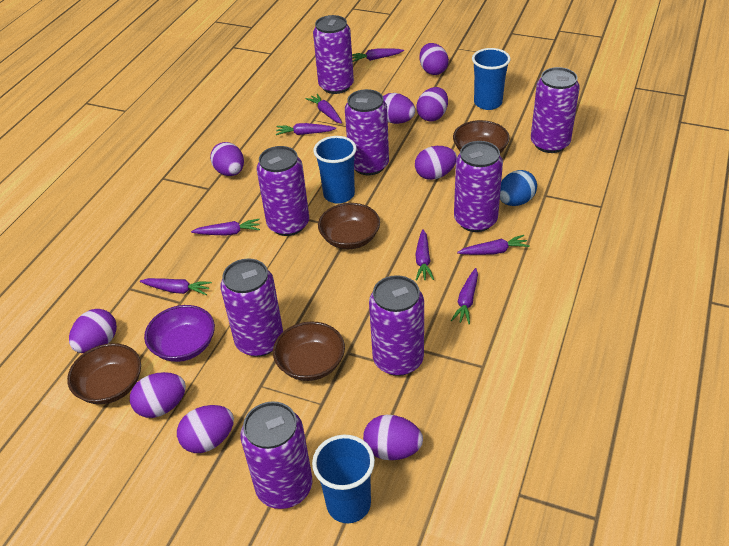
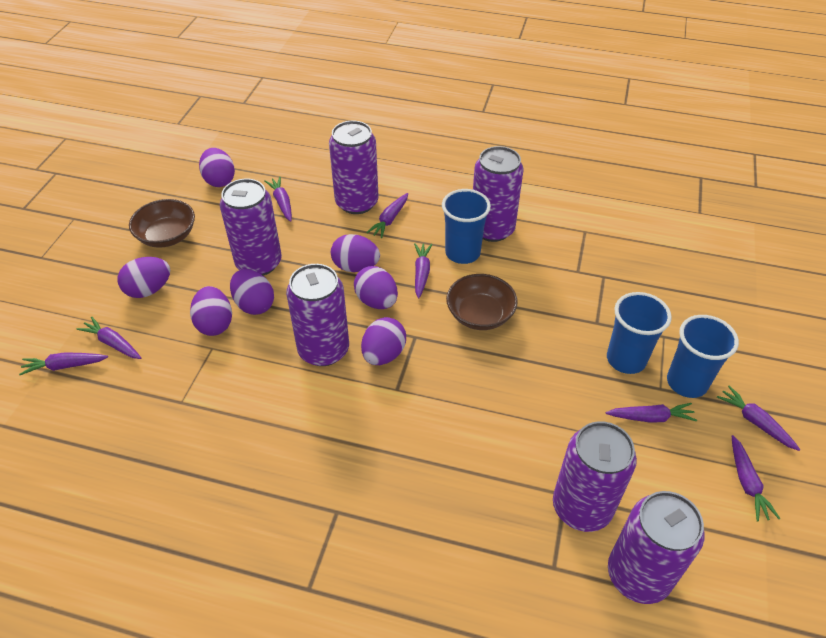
blue egg: 1 -> 0
brown bowl: 4 -> 2
purple bowl: 1 -> 0
purple can: 8 -> 6
purple egg: 9 -> 7

